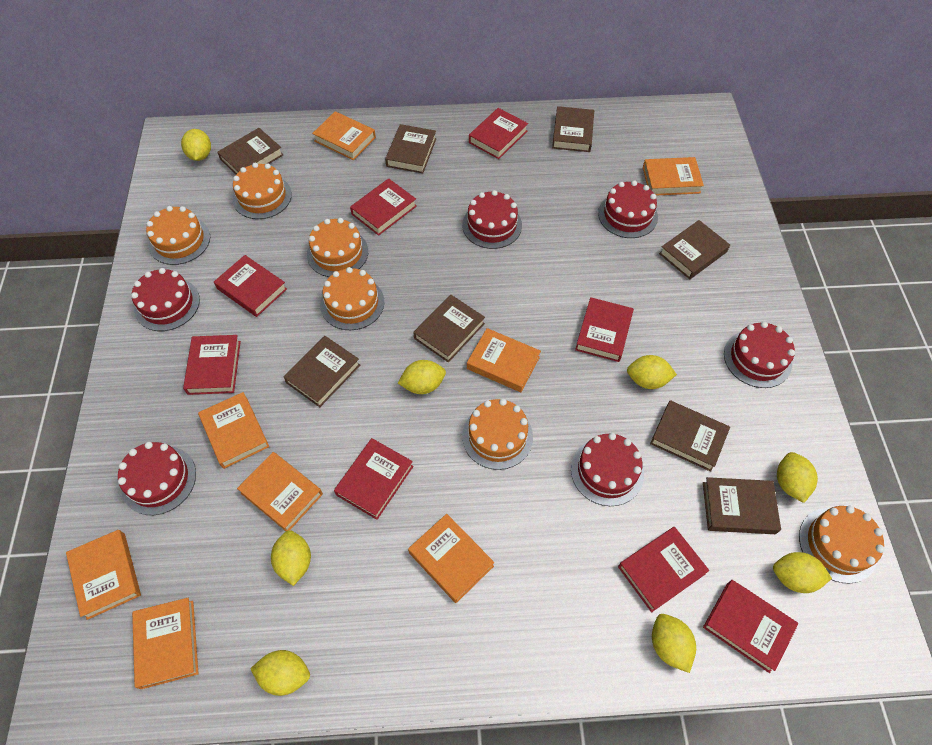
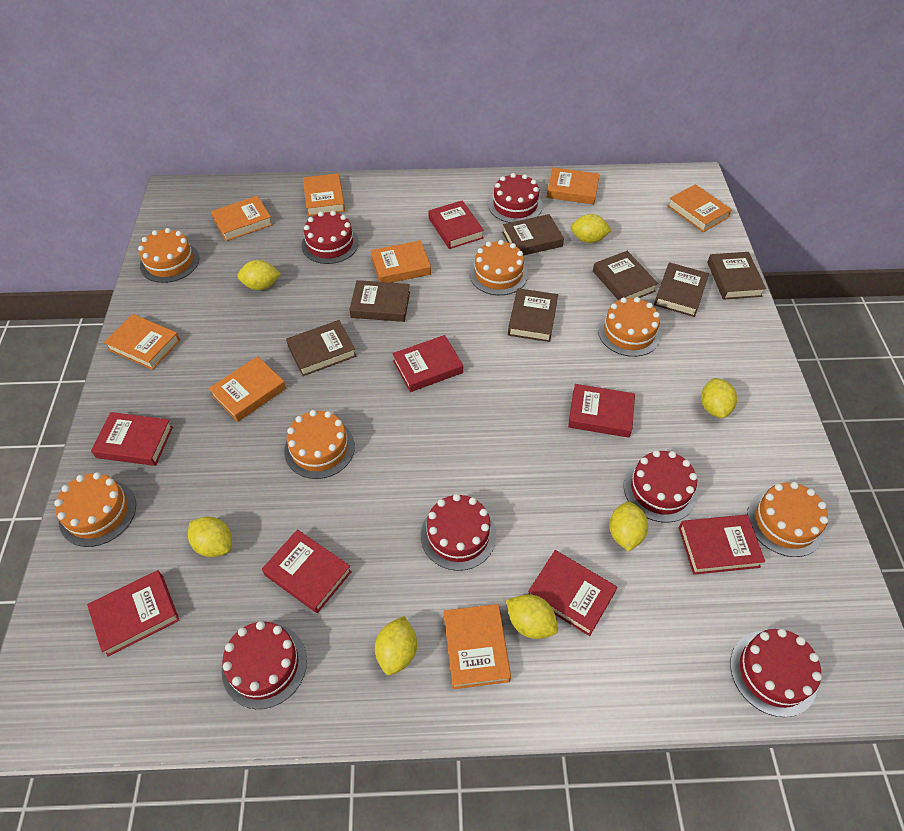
brown book: 8 -> 7
yellow lemon: 8 -> 7

